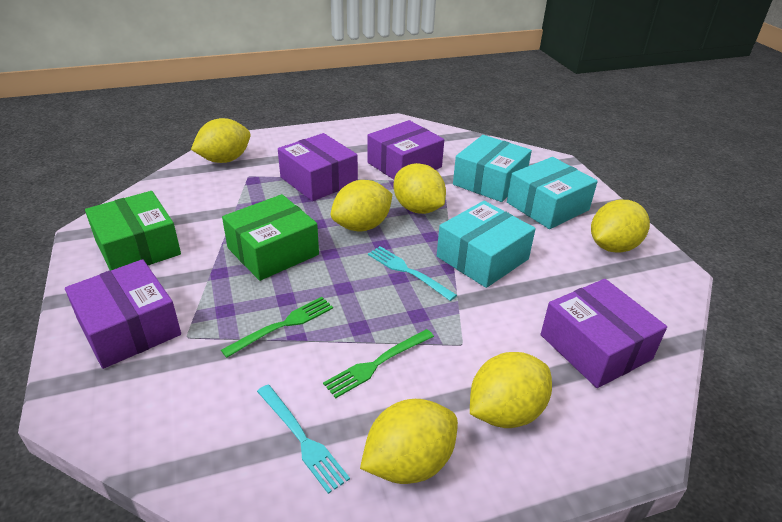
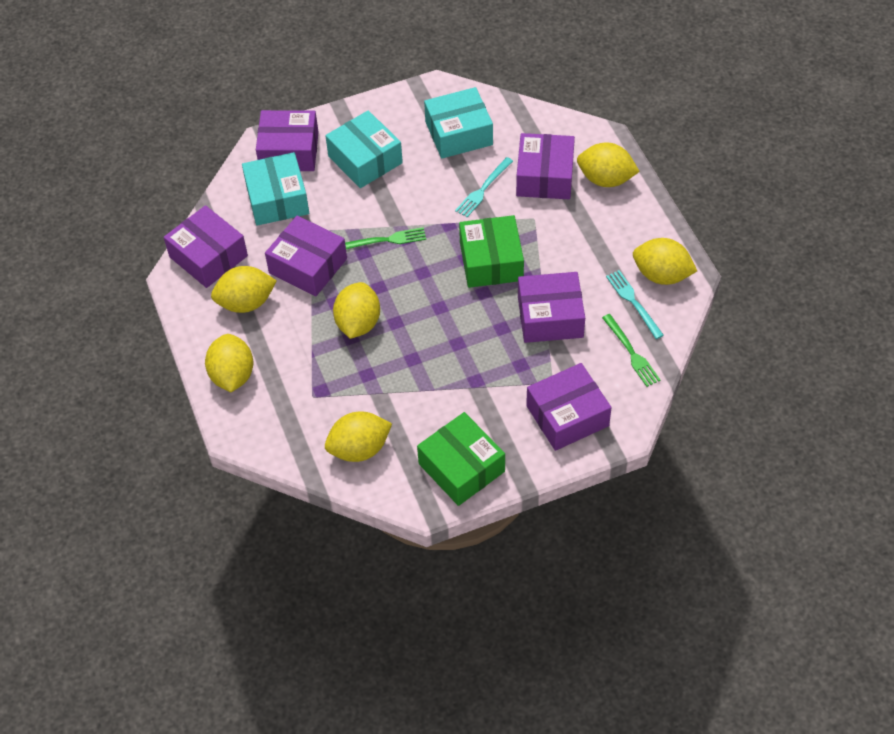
purple box: 4 -> 6

